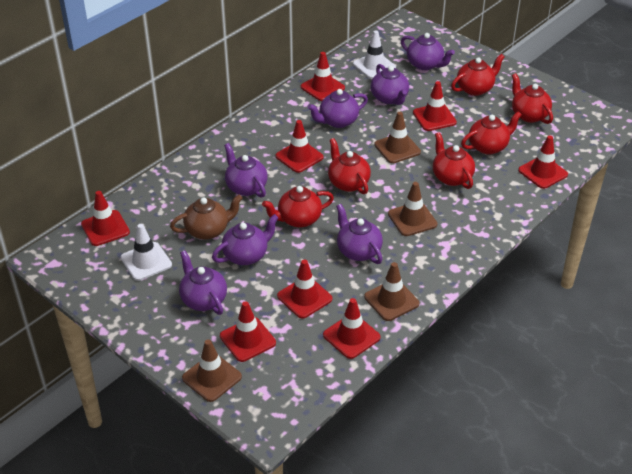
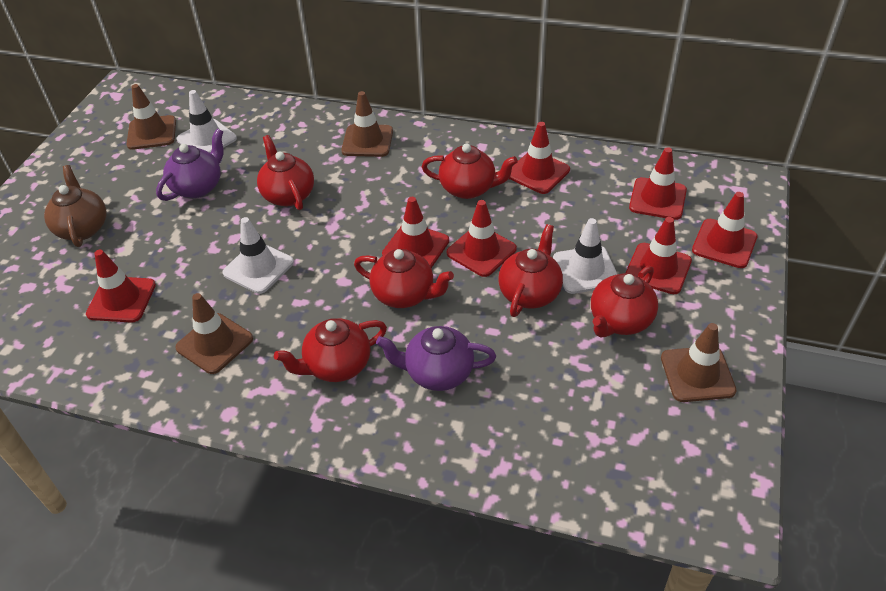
purple teapot: 7 -> 2
red traffic cone: 8 -> 7
white traffic cone: 2 -> 3

